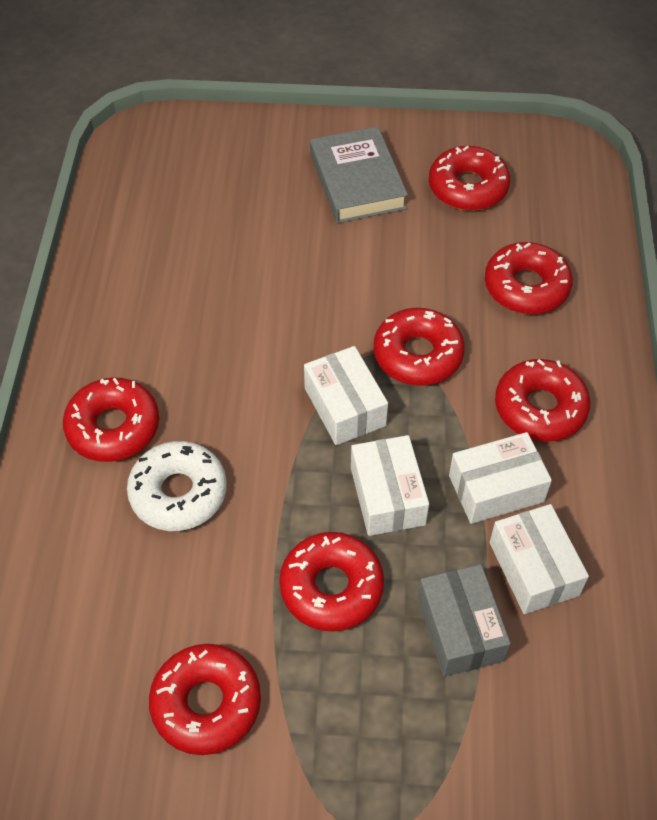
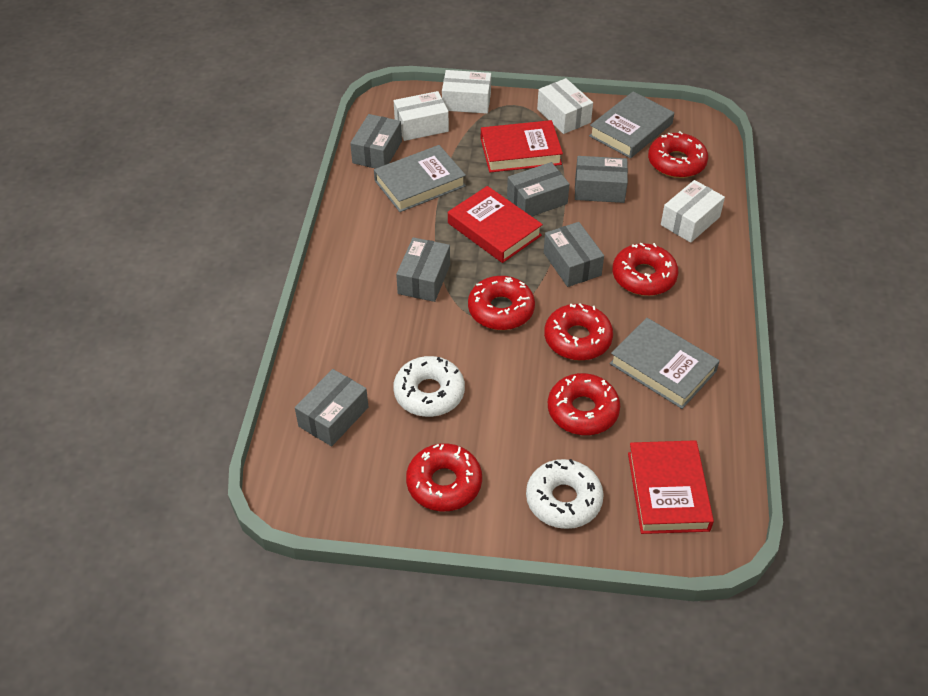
grey book: 1 -> 3
grey box: 1 -> 6
red book: 0 -> 3
red donut: 7 -> 6
white donut: 1 -> 2

